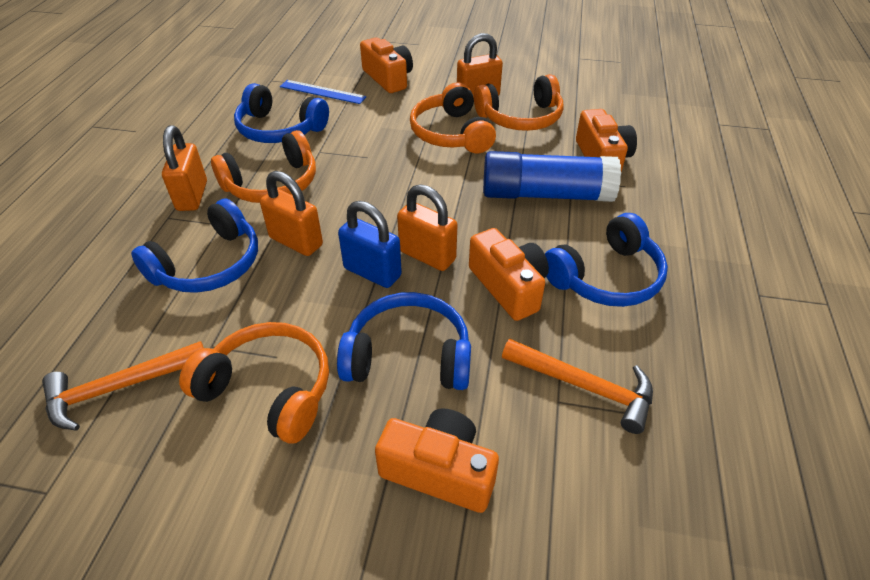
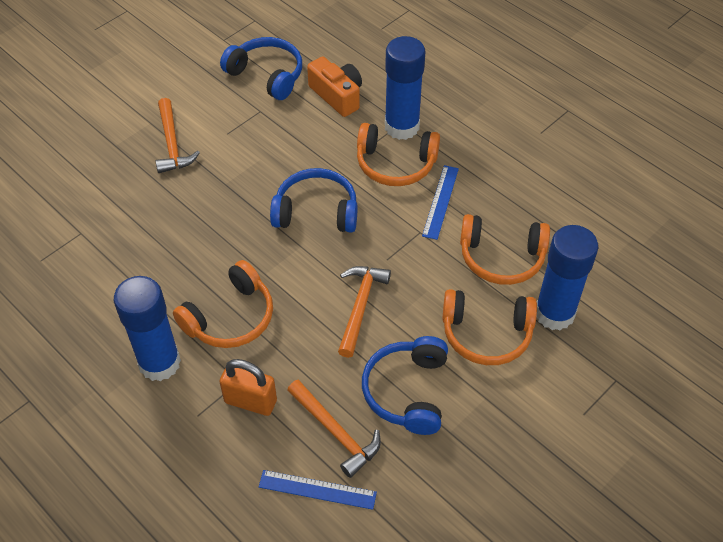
blue glue stick: 1 -> 3
blue headphones: 4 -> 3
blue padlock: 1 -> 0
blue ruler: 1 -> 2
orange camera: 4 -> 1
orange hammer: 2 -> 3
orange padlock: 4 -> 1

